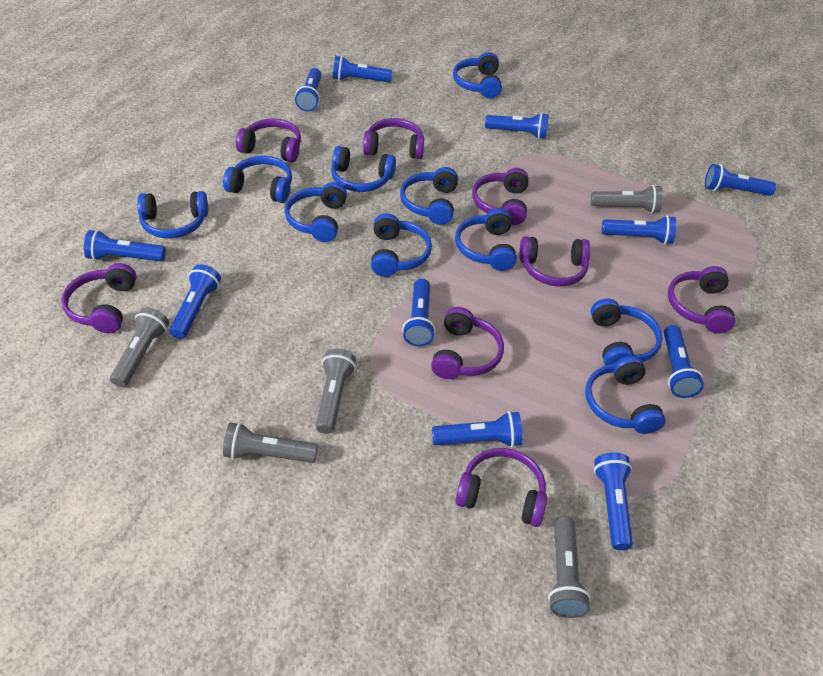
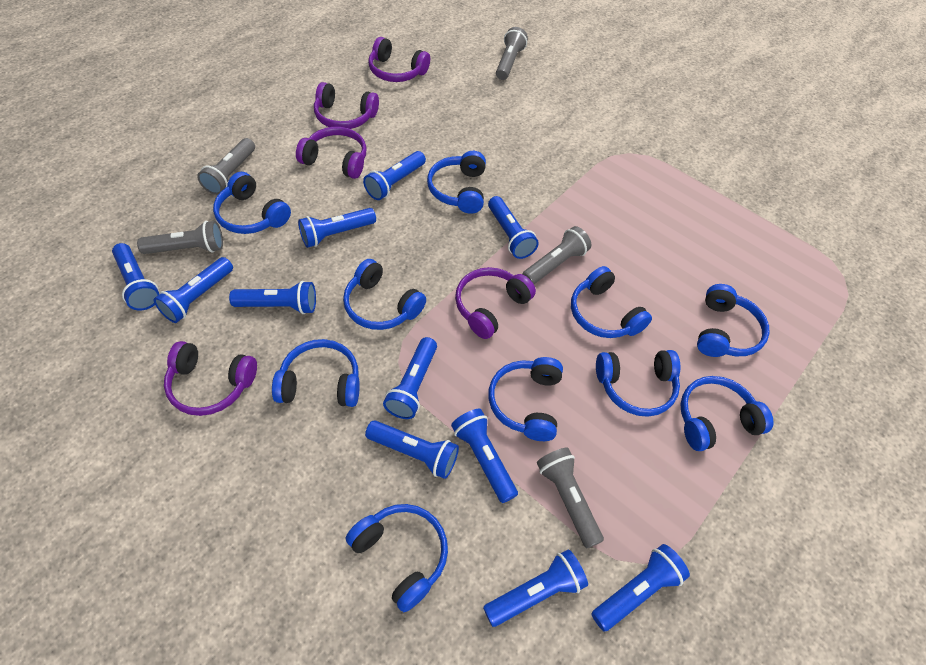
purple headphones: 8 -> 5

